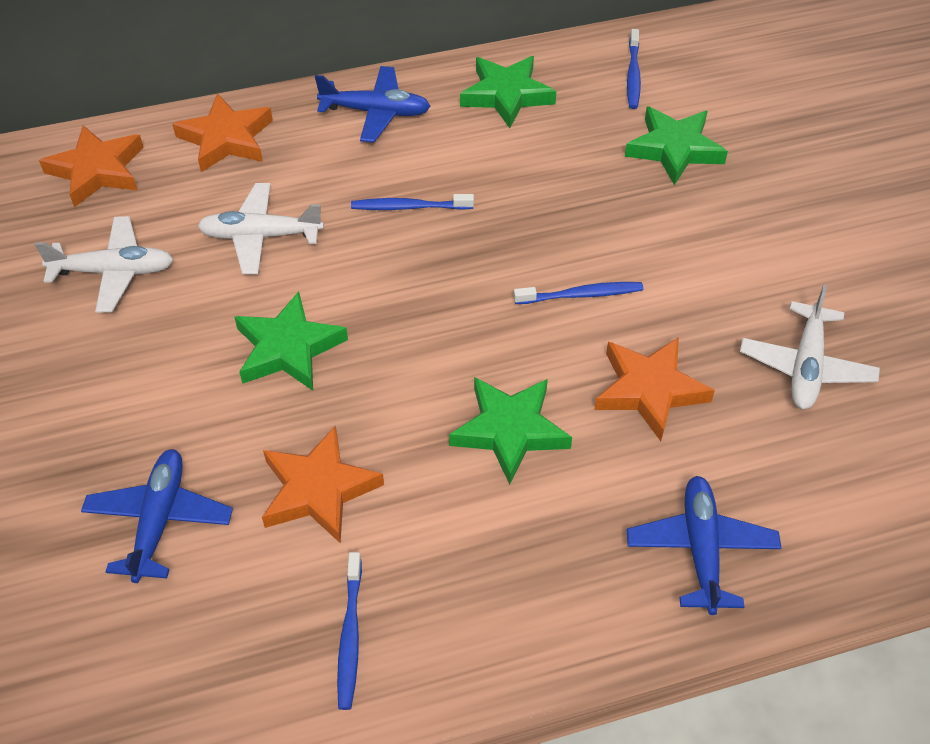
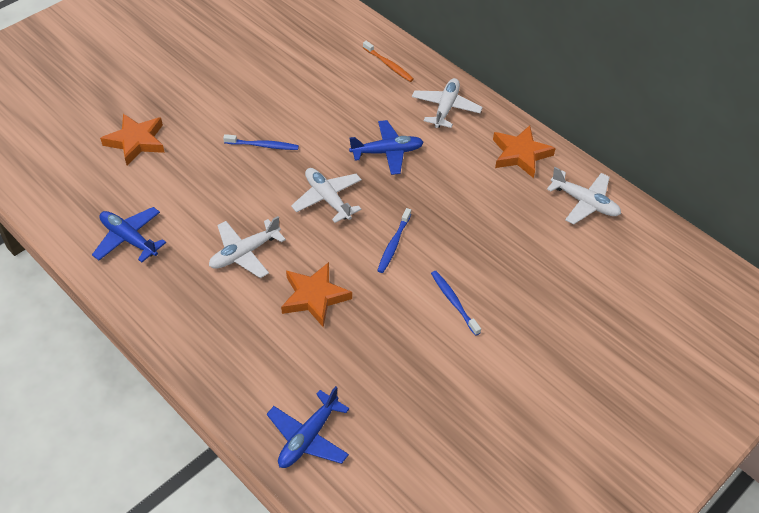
blue toothbrush: 4 -> 3
green star: 4 -> 0
orange star: 4 -> 3
orange toothbrush: 0 -> 1
white plane: 3 -> 4

